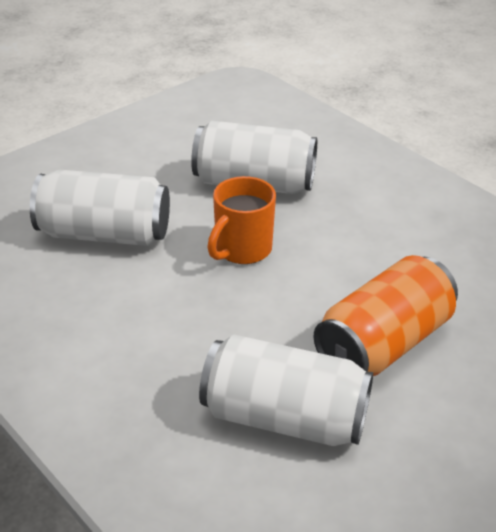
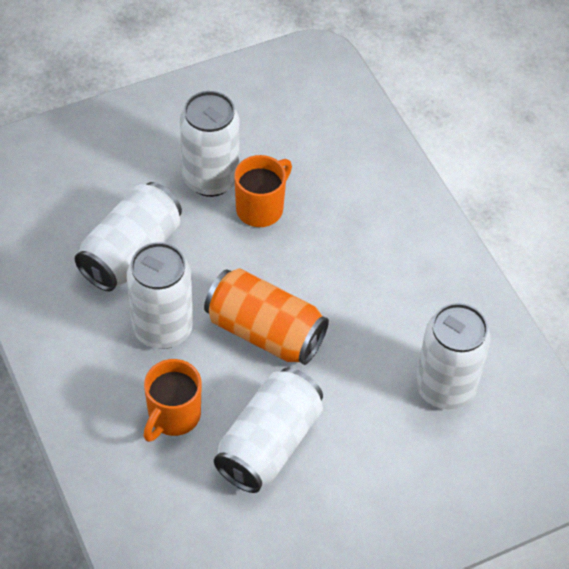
orange mug: 1 -> 2
white can: 3 -> 5

